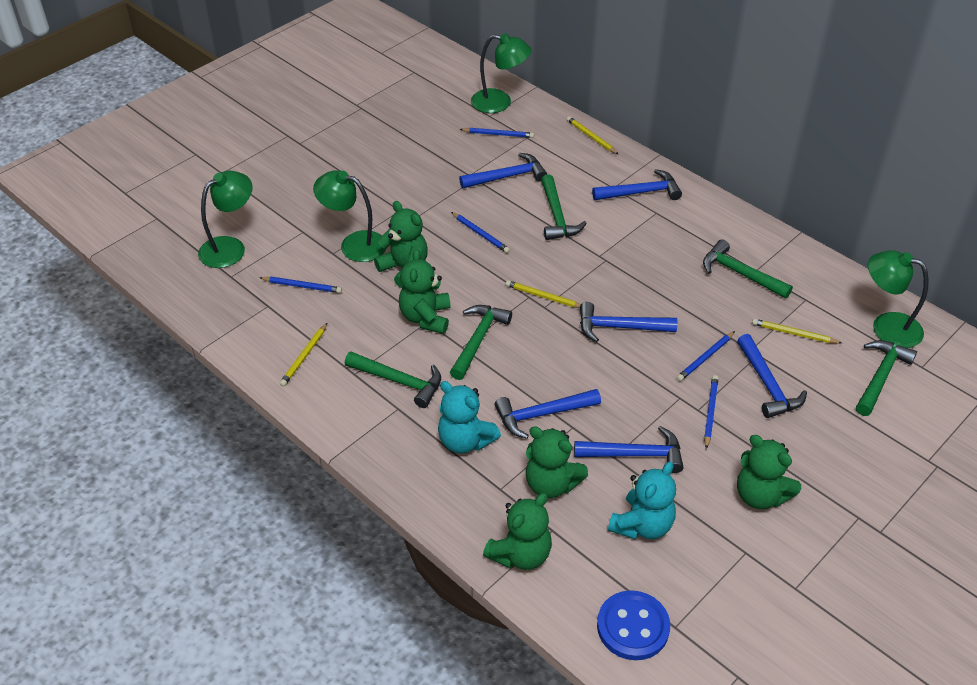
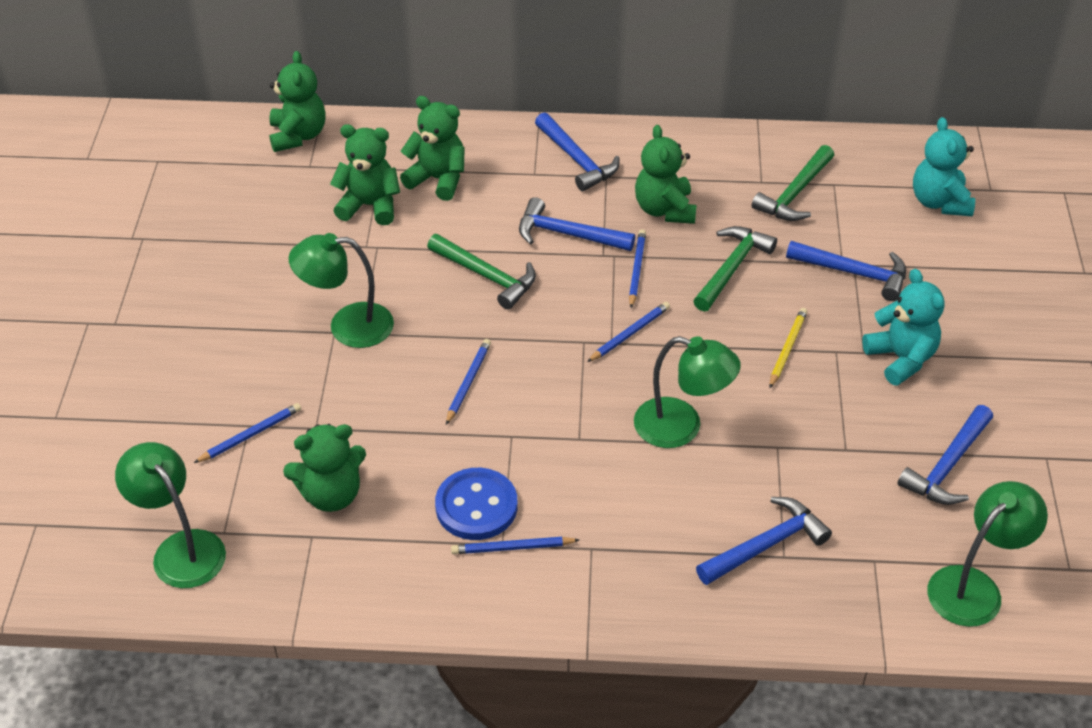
blue hammer: 6 -> 5
green hammer: 5 -> 3
yellow pencil: 4 -> 1

